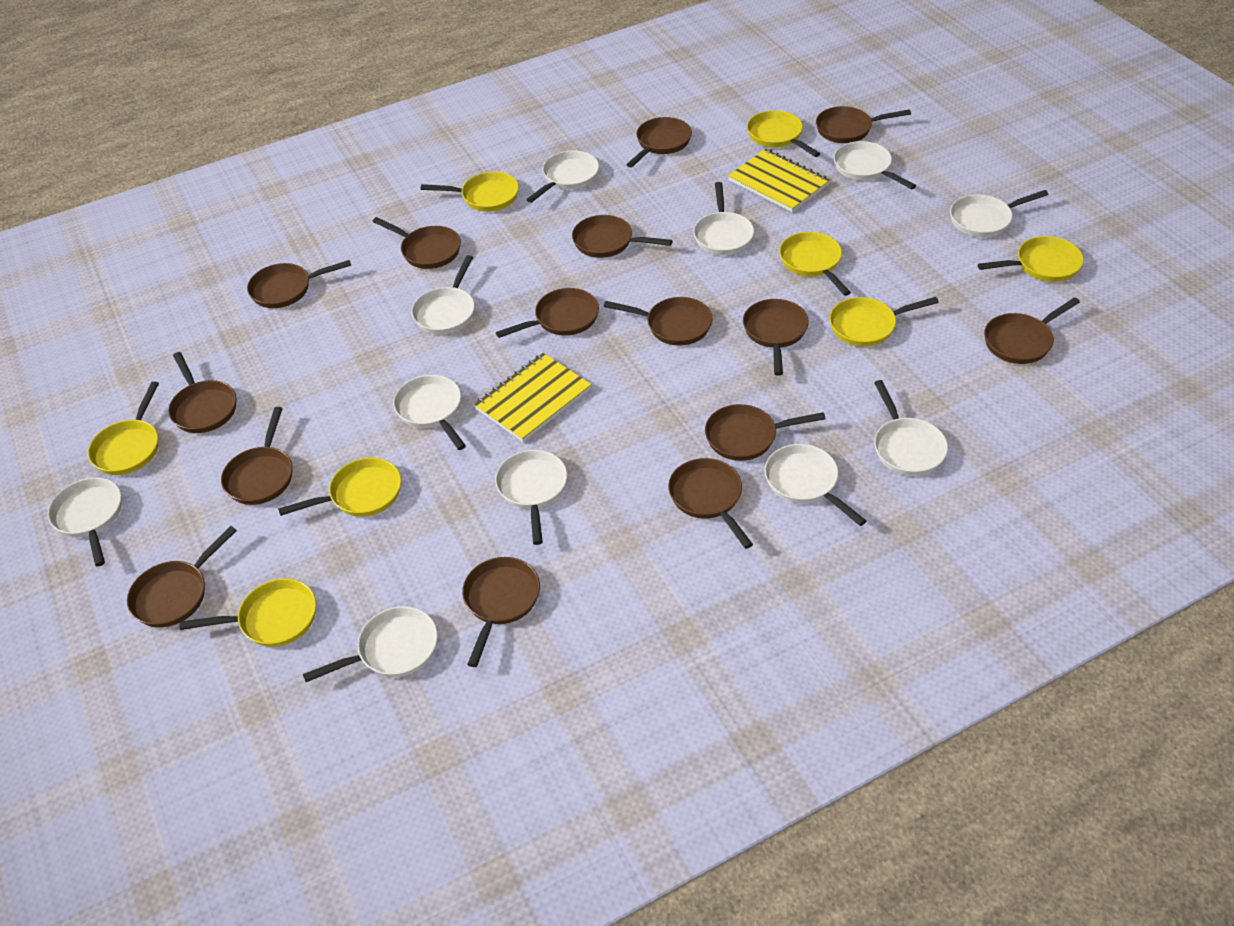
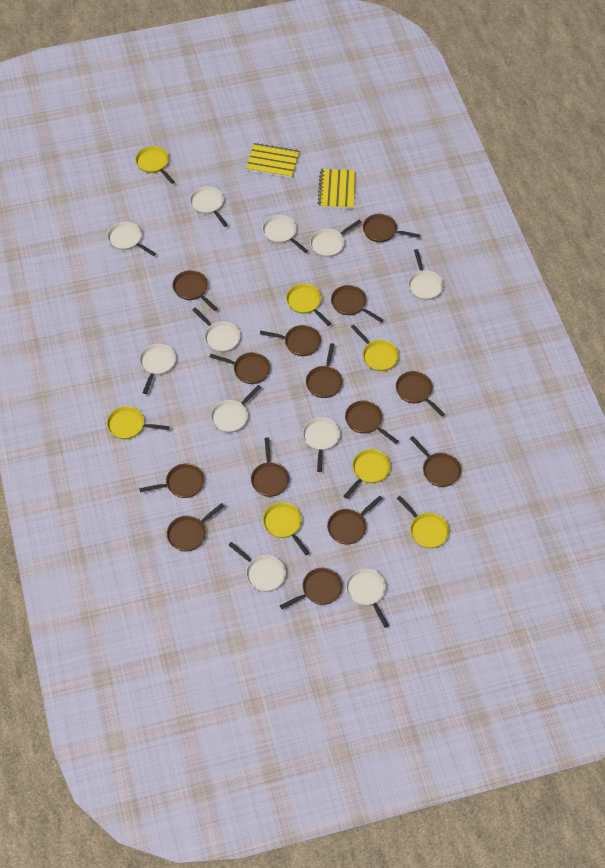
brown pan: 15 -> 14
yellow pan: 8 -> 7

